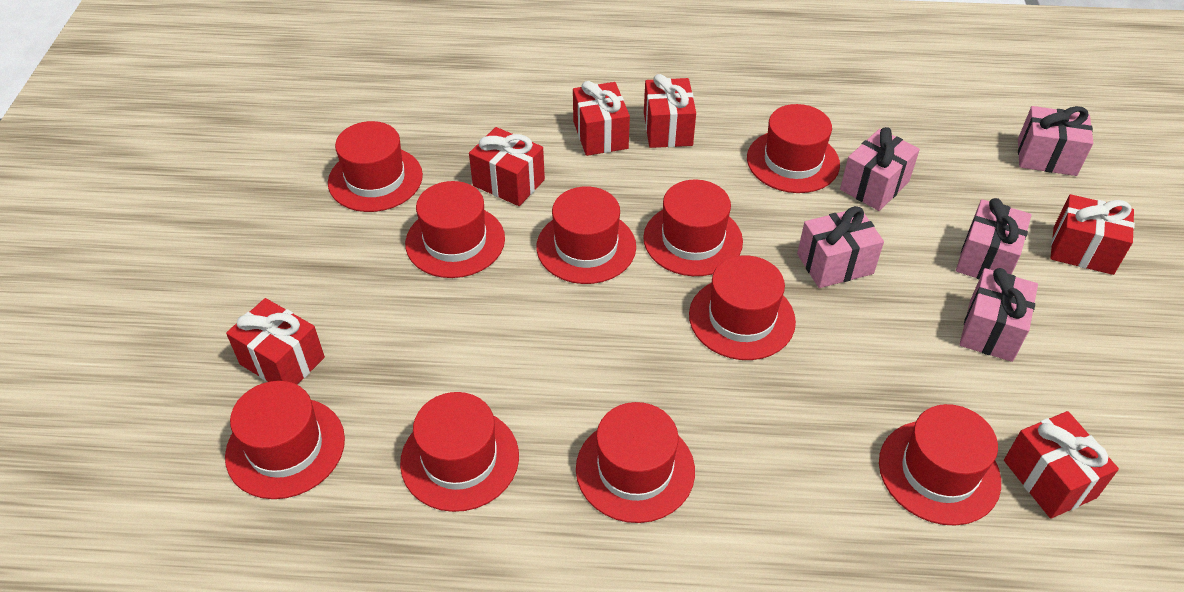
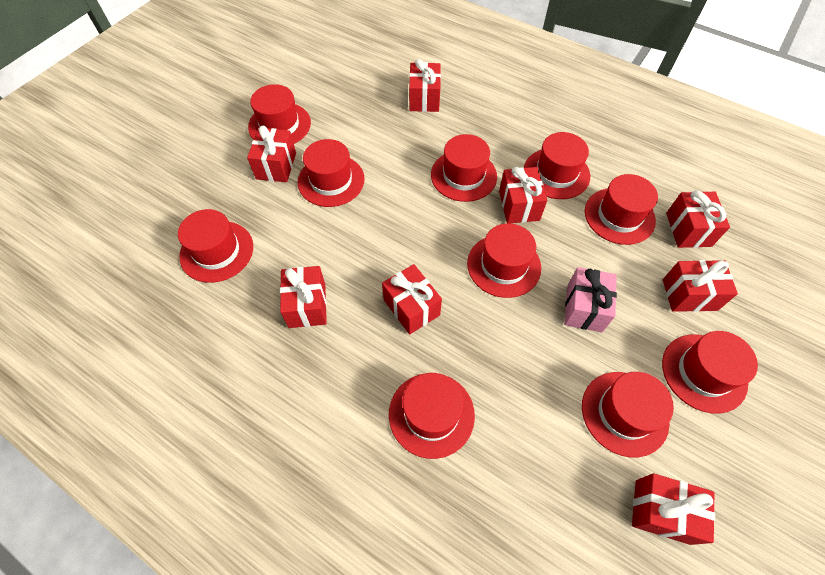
pink gift: 5 -> 1
red gift: 6 -> 8

